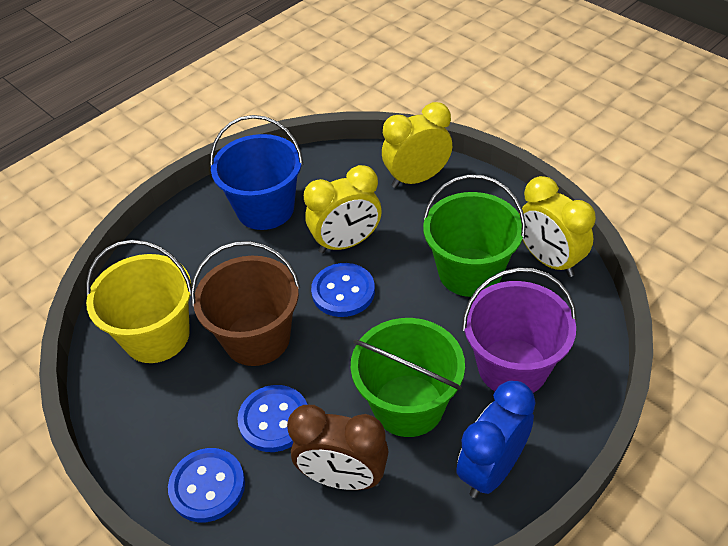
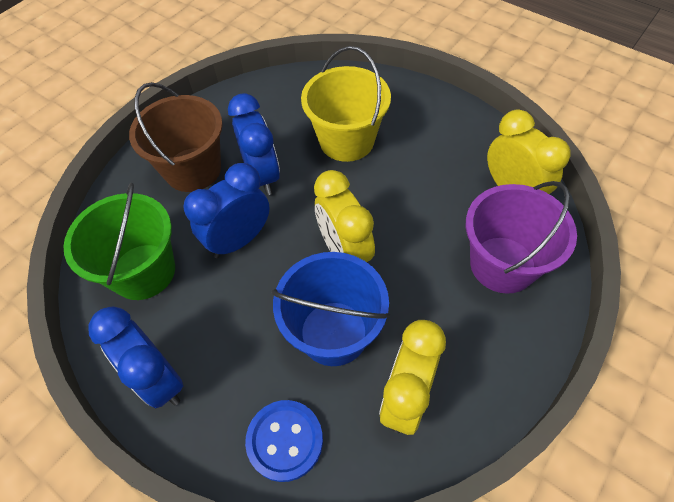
blue button: 3 -> 1
blue clock: 1 -> 3
brown clock: 1 -> 0
green bucket: 2 -> 1

